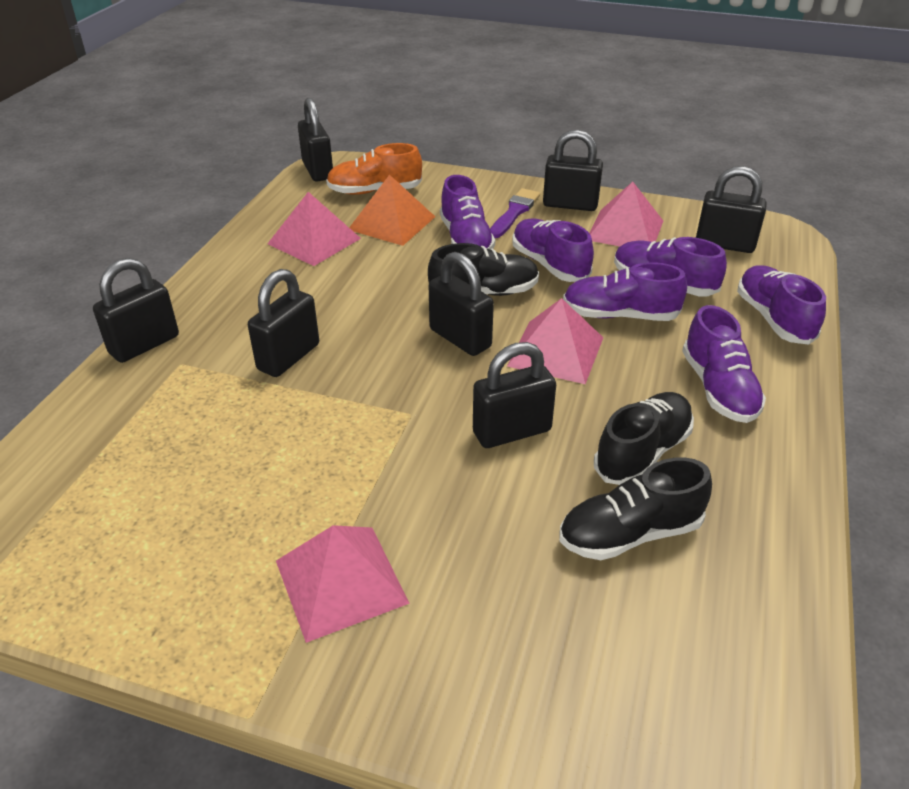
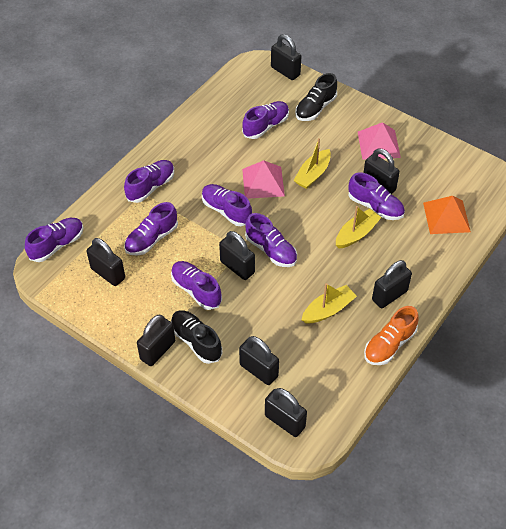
black padlock: 7 -> 8
black shoe: 3 -> 2
pink pyramid: 4 -> 2
purple brush: 1 -> 0
purple shoe: 6 -> 8
yellow boat: 0 -> 3

